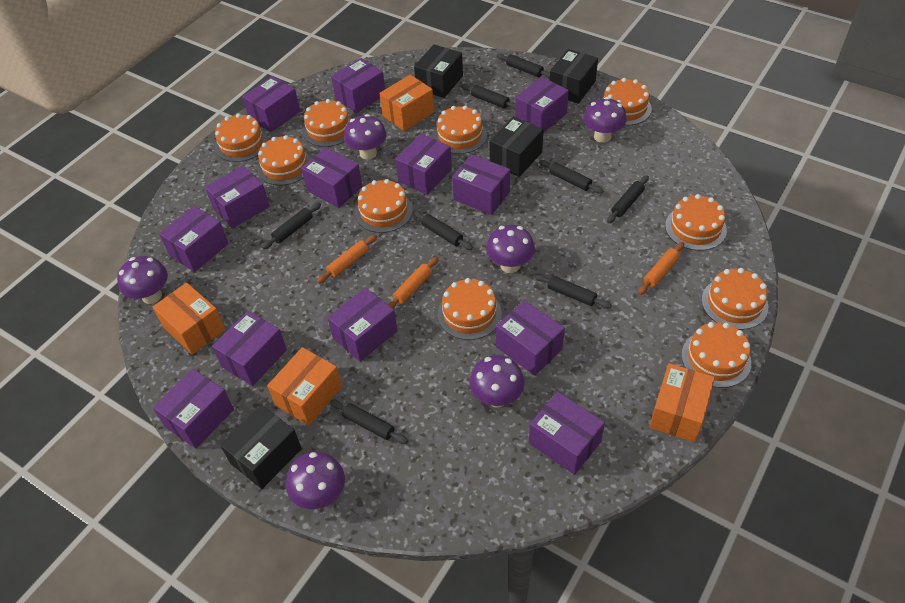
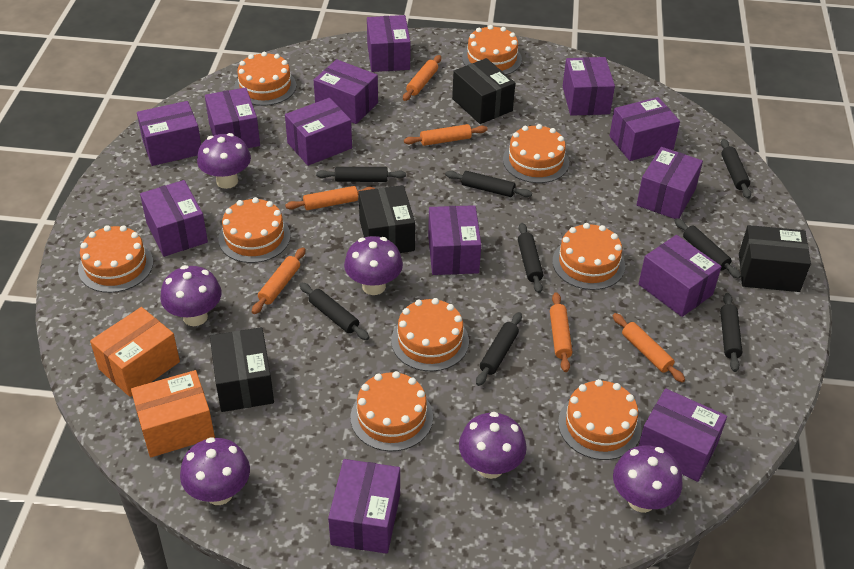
orange box: 4 -> 2
orange cake: 10 -> 9
orange rolling pin: 3 -> 6

